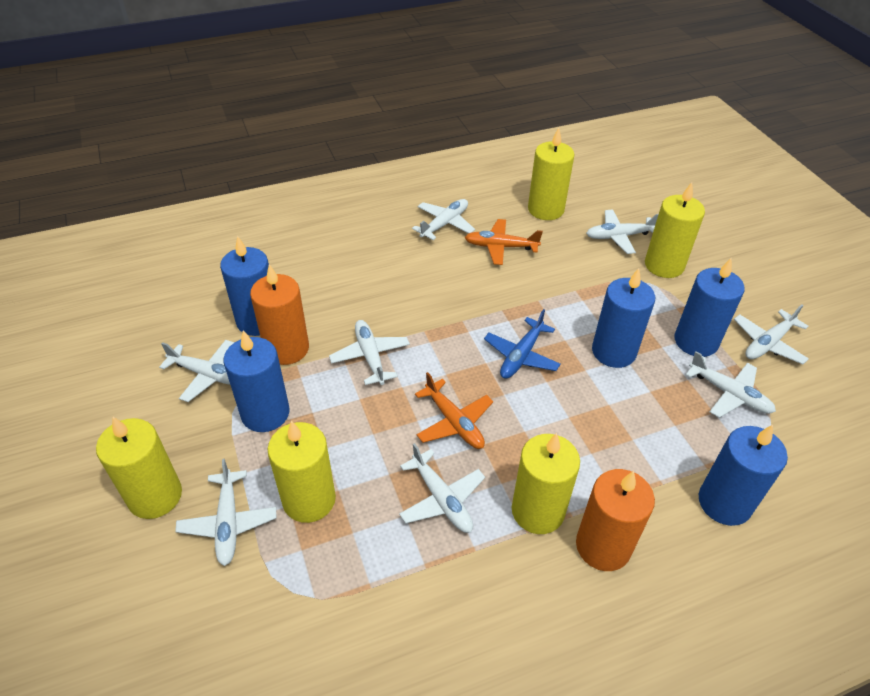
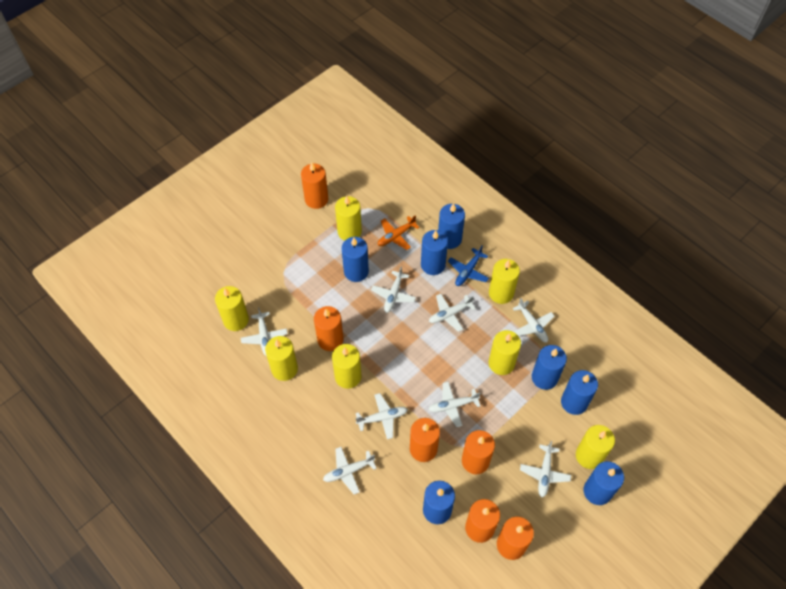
blue candle: 5 -> 7
orange candle: 2 -> 6
orange plane: 2 -> 1
yellow candle: 5 -> 7

